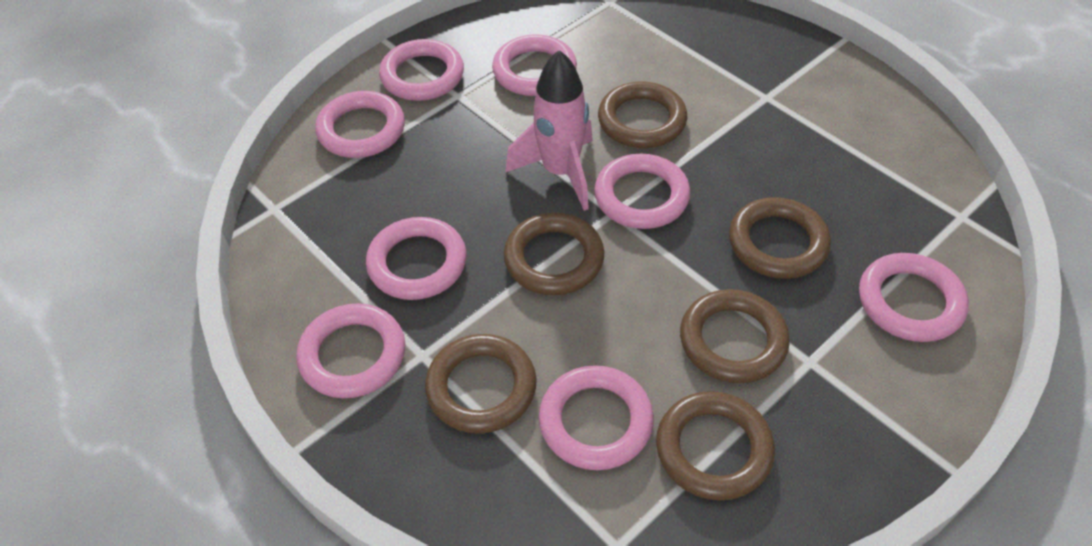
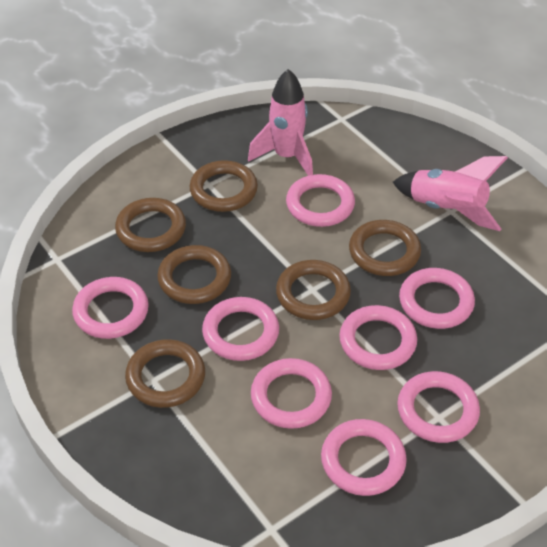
pink rocket: 1 -> 2

